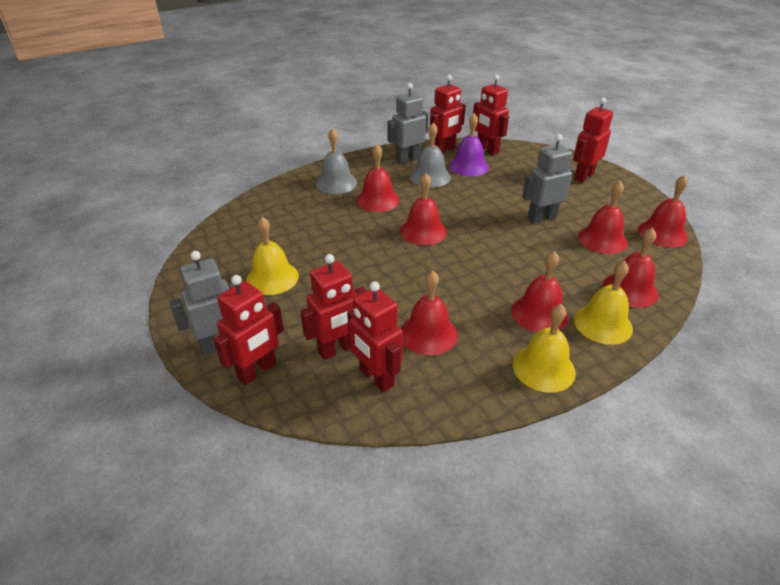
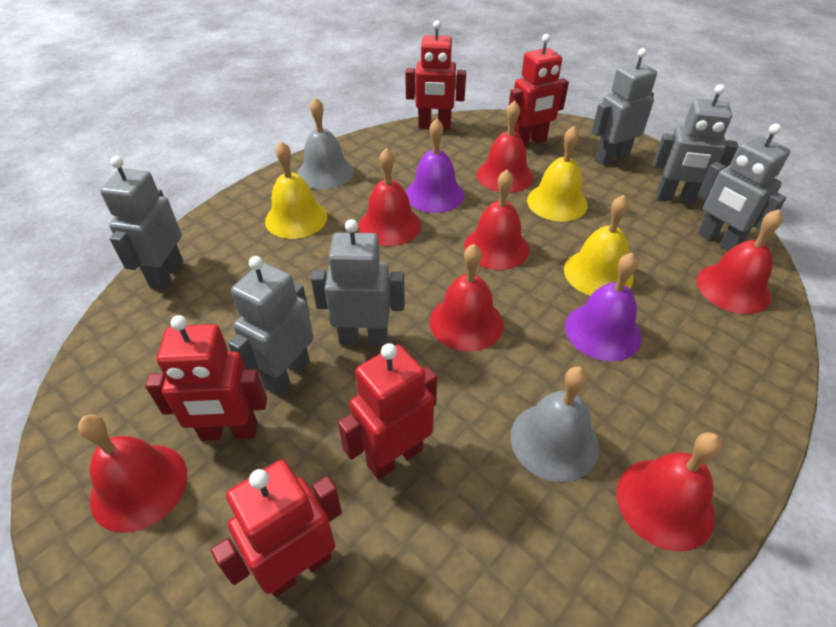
grey robot: 3 -> 6
purple bell: 1 -> 2
red robot: 6 -> 5

